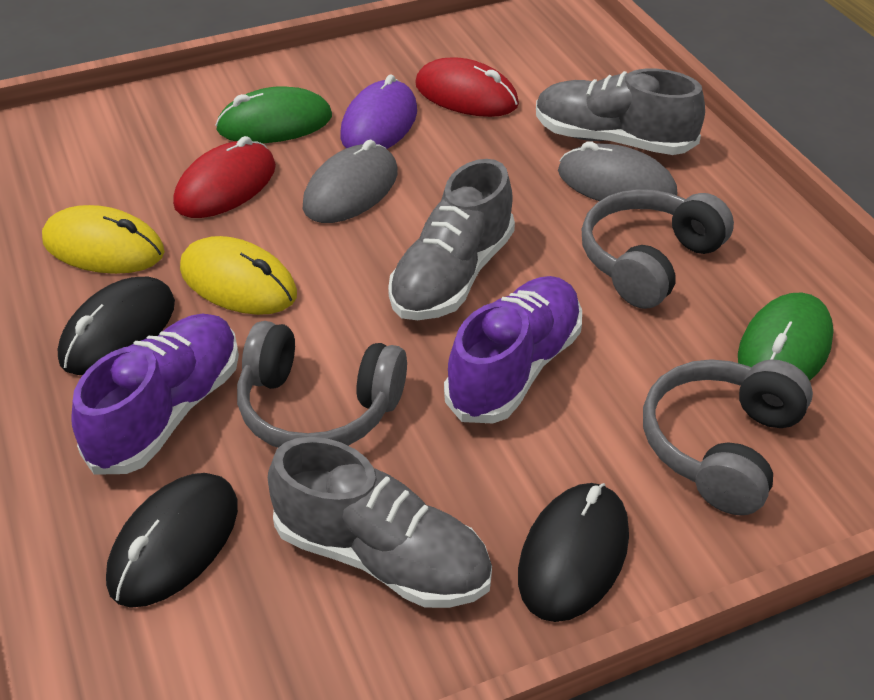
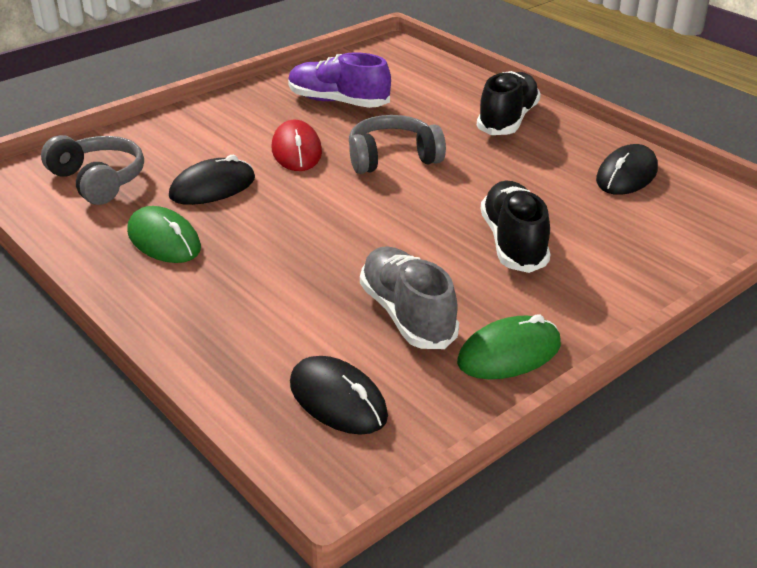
black shoe: 0 -> 2
grey headphones: 3 -> 2
grey mouse: 2 -> 0
grey shoe: 3 -> 1
purple mouse: 1 -> 0
purple shoe: 2 -> 1
red mouse: 2 -> 1
yellow mouse: 2 -> 0

